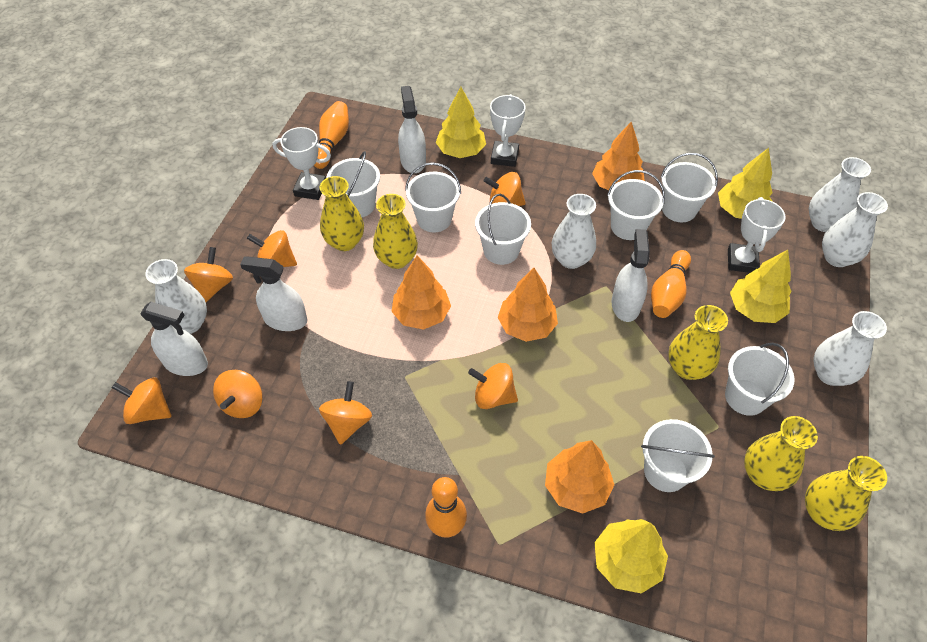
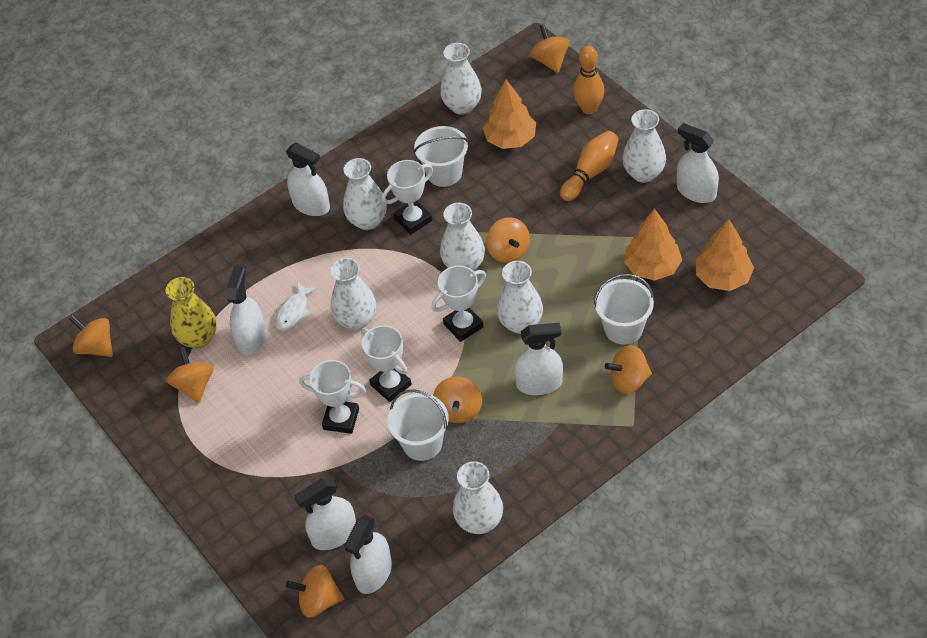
orange bowling pin: 3 -> 2
orange tree: 4 -> 3
white bucket: 7 -> 3
white fish: 0 -> 1
white spray bottle: 4 -> 6
white trophy: 3 -> 4
white vase: 5 -> 7
yellow tree: 4 -> 0
yellow vase: 5 -> 1

